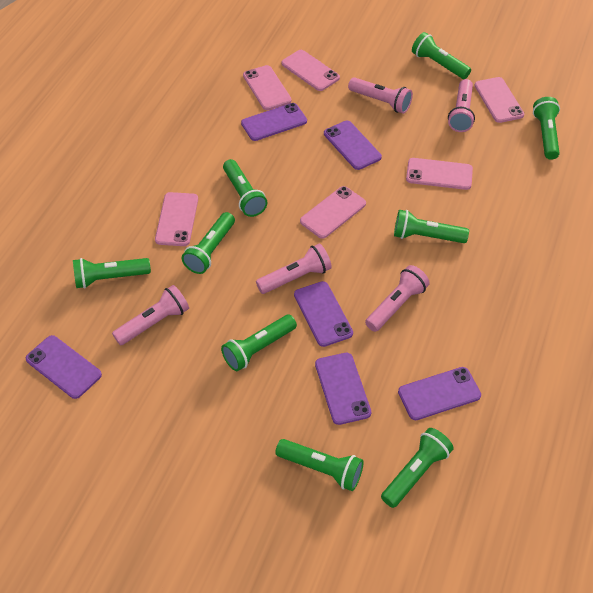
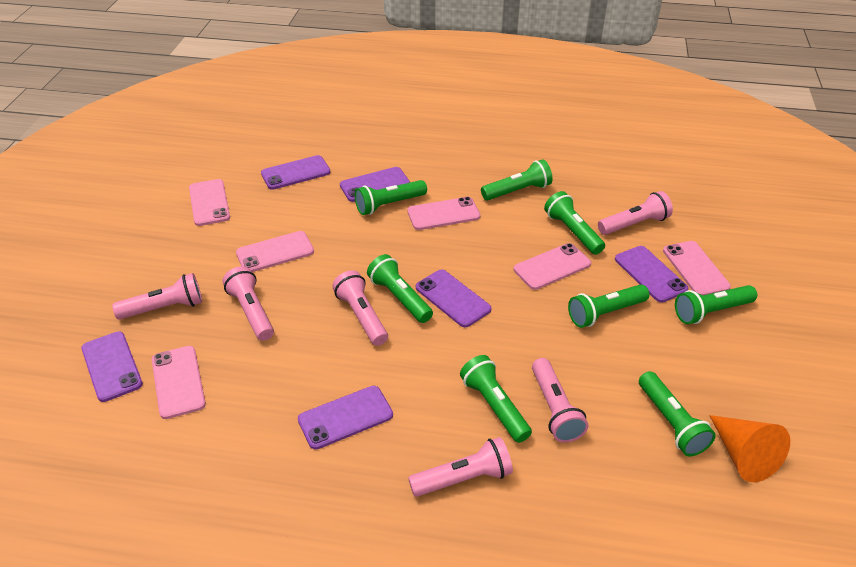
green flashlight: 9 -> 8
orange cone: 0 -> 1
pink flashlight: 5 -> 6

